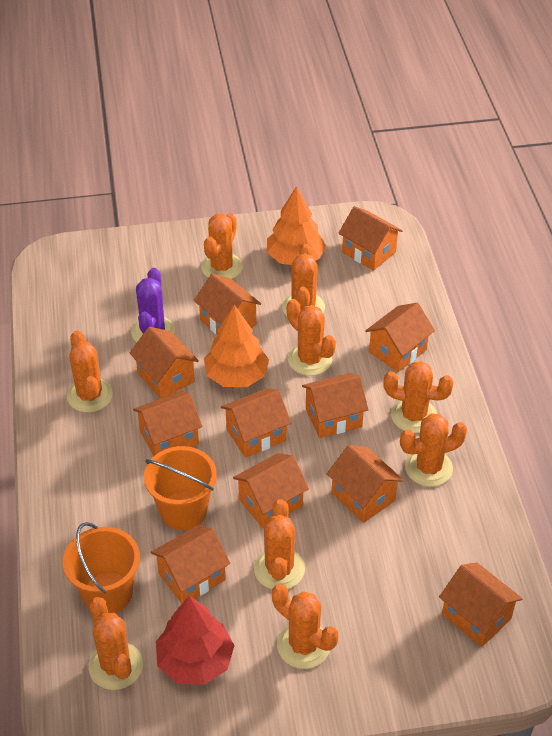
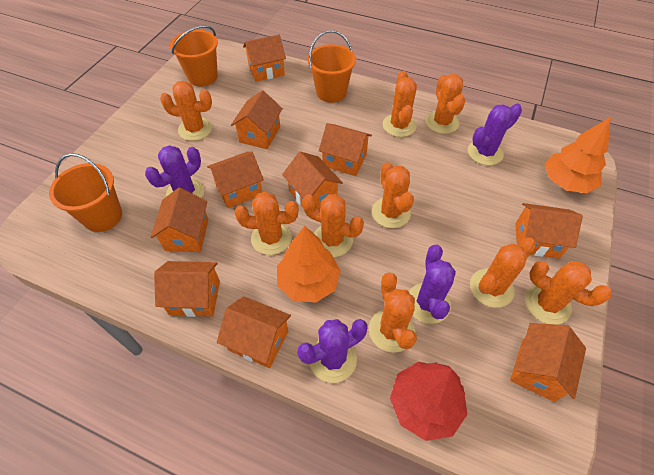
orange bucket: 2 -> 3
orange house: 11 -> 10
purple cactus: 1 -> 4

